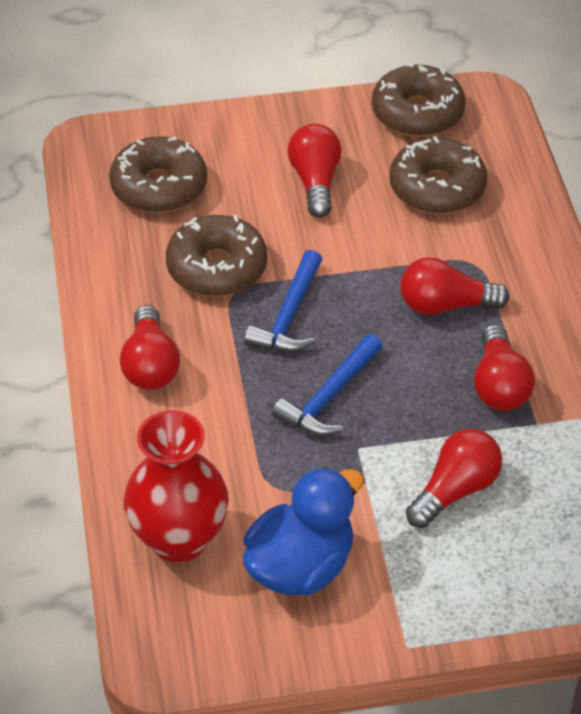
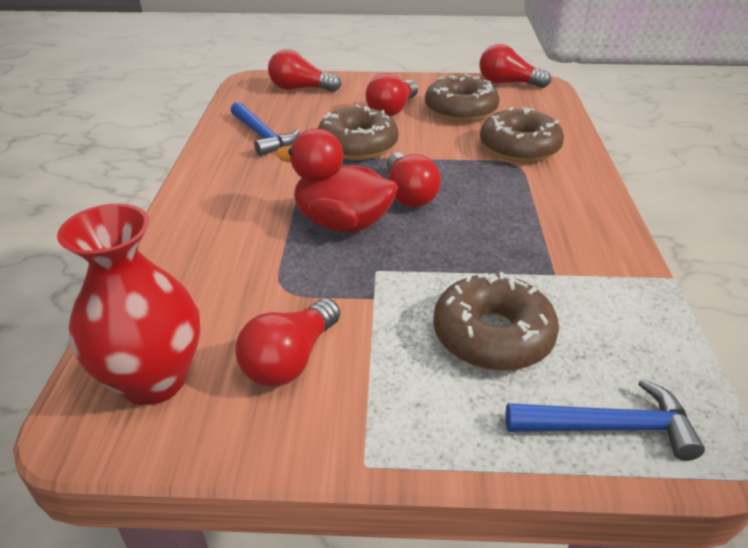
blue duck: 1 -> 0
red duck: 0 -> 1

